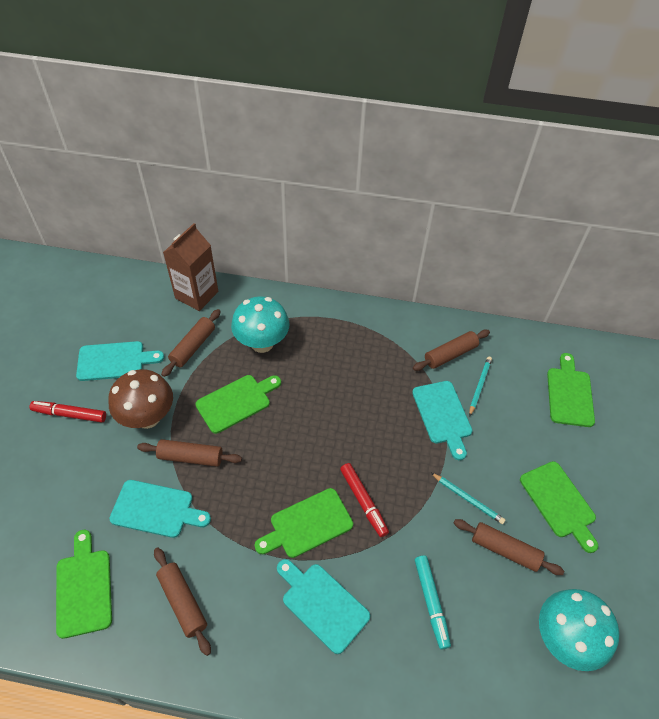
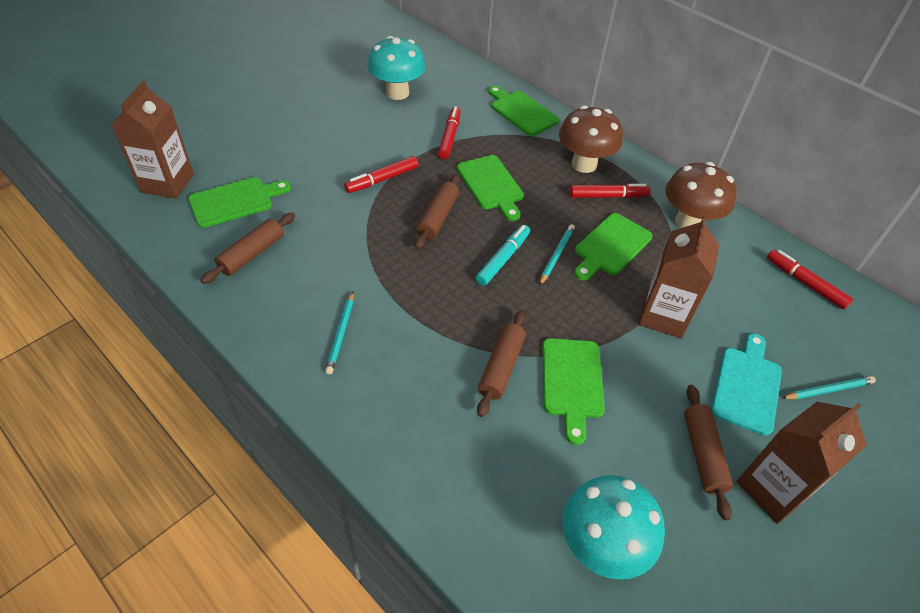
brown carton: 1 -> 3
brown mushroom: 1 -> 2
brown rolling pin: 5 -> 4
red marker: 2 -> 4
turquoise cutting board: 4 -> 1
turquoise pencil: 2 -> 3

